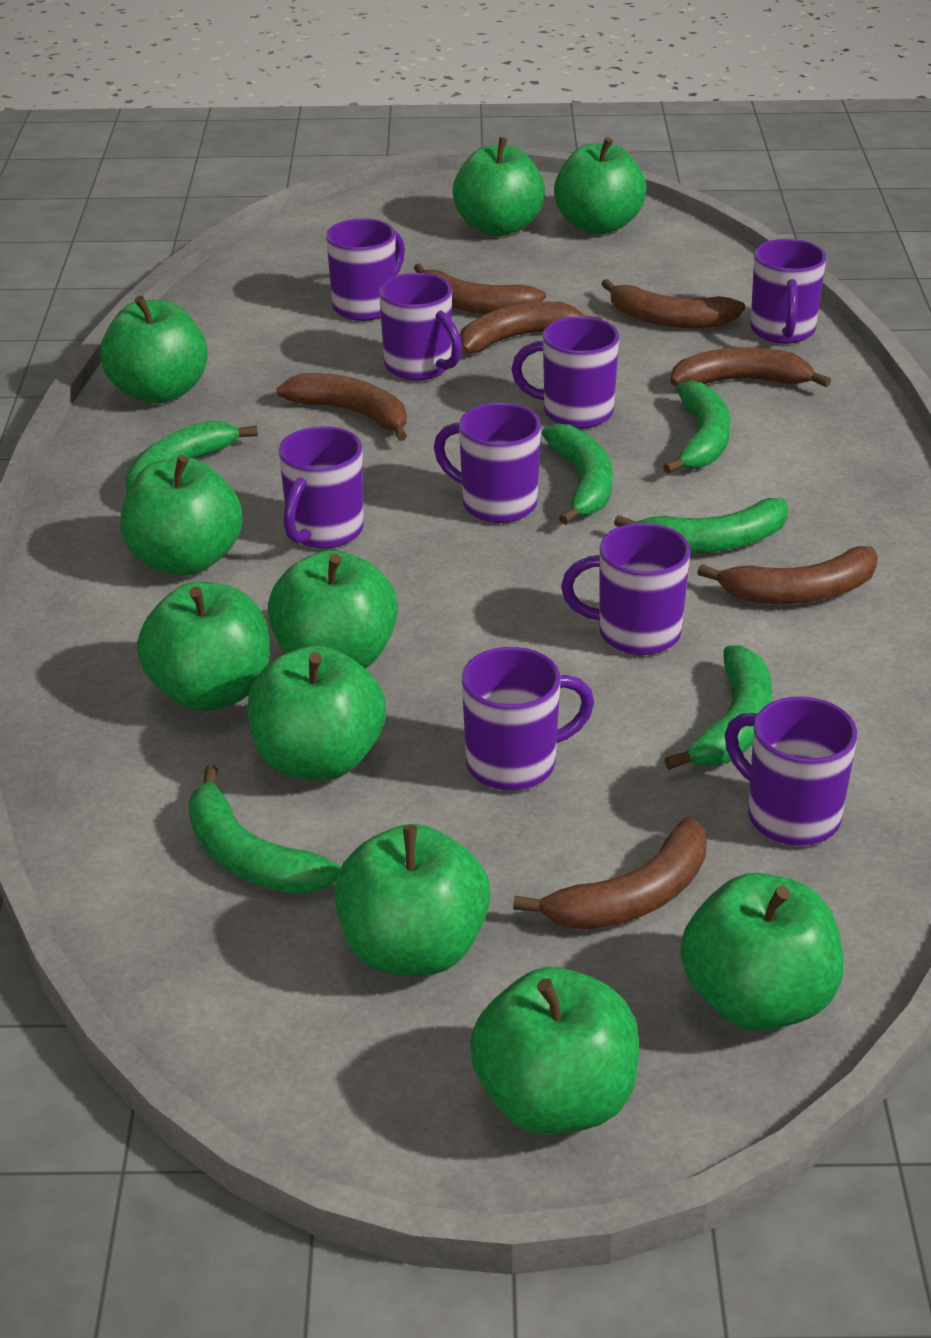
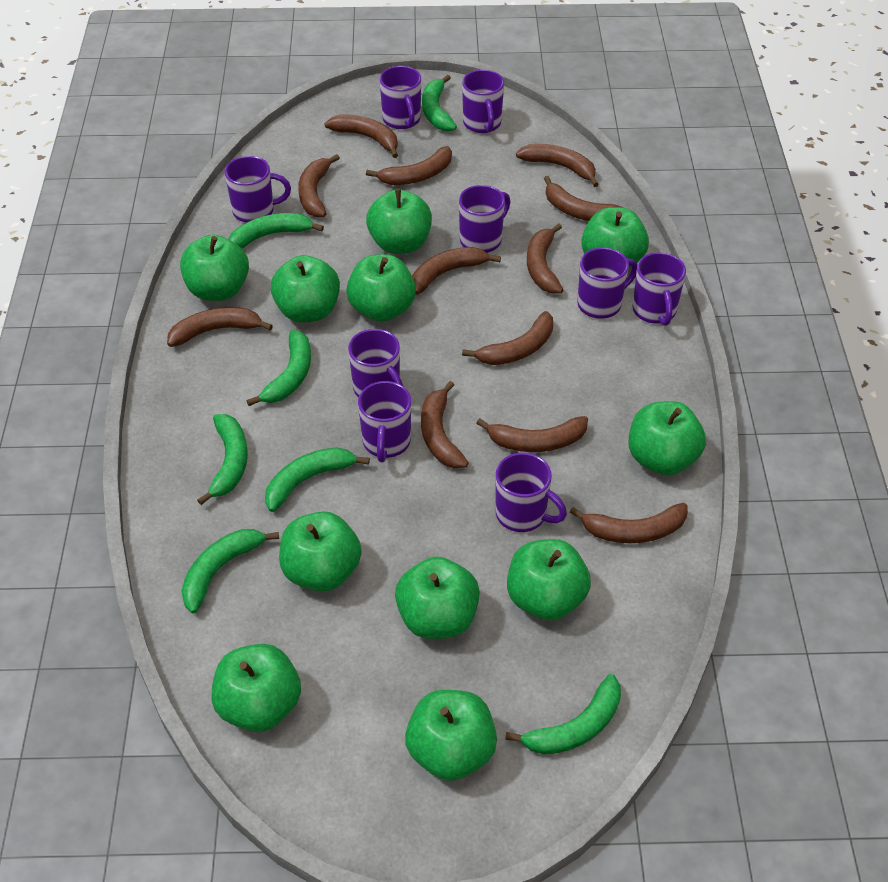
brown banana: 7 -> 12
green apple: 10 -> 11
green banana: 6 -> 7

